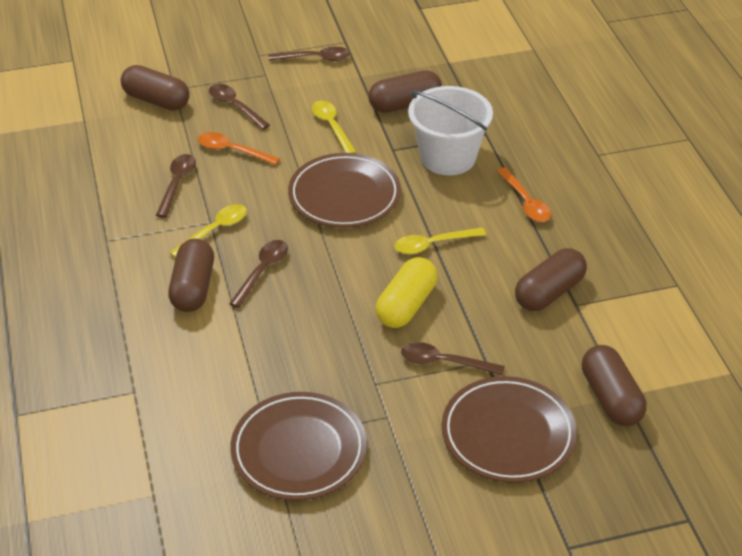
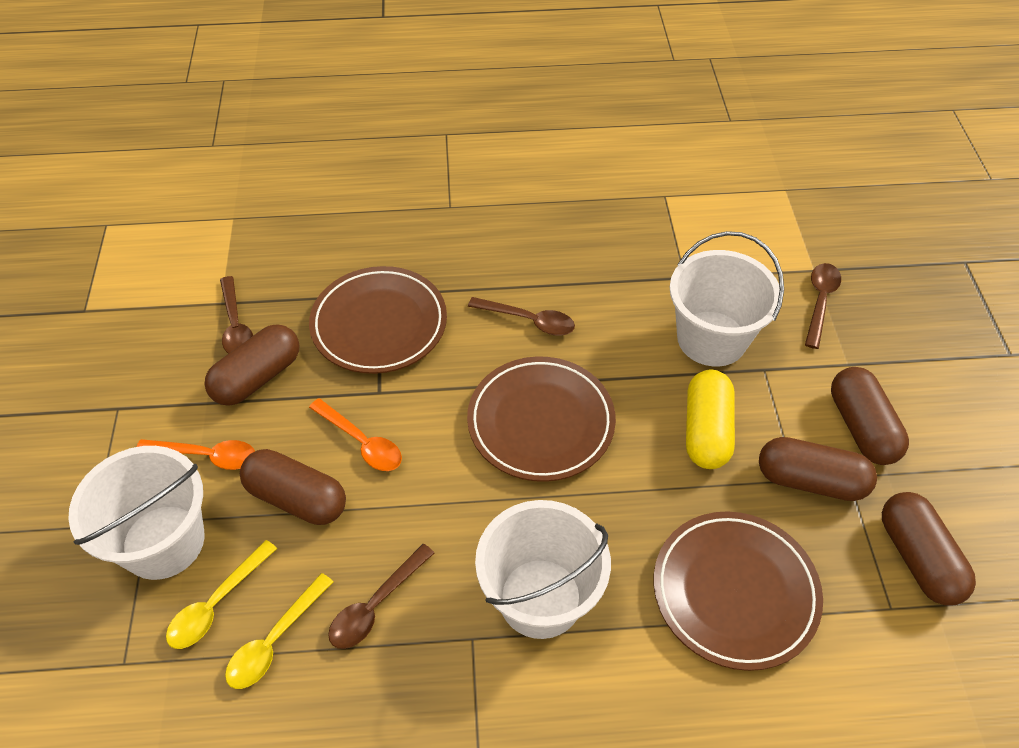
brown spoon: 5 -> 4
white bucket: 1 -> 3
yellow spoon: 3 -> 2

